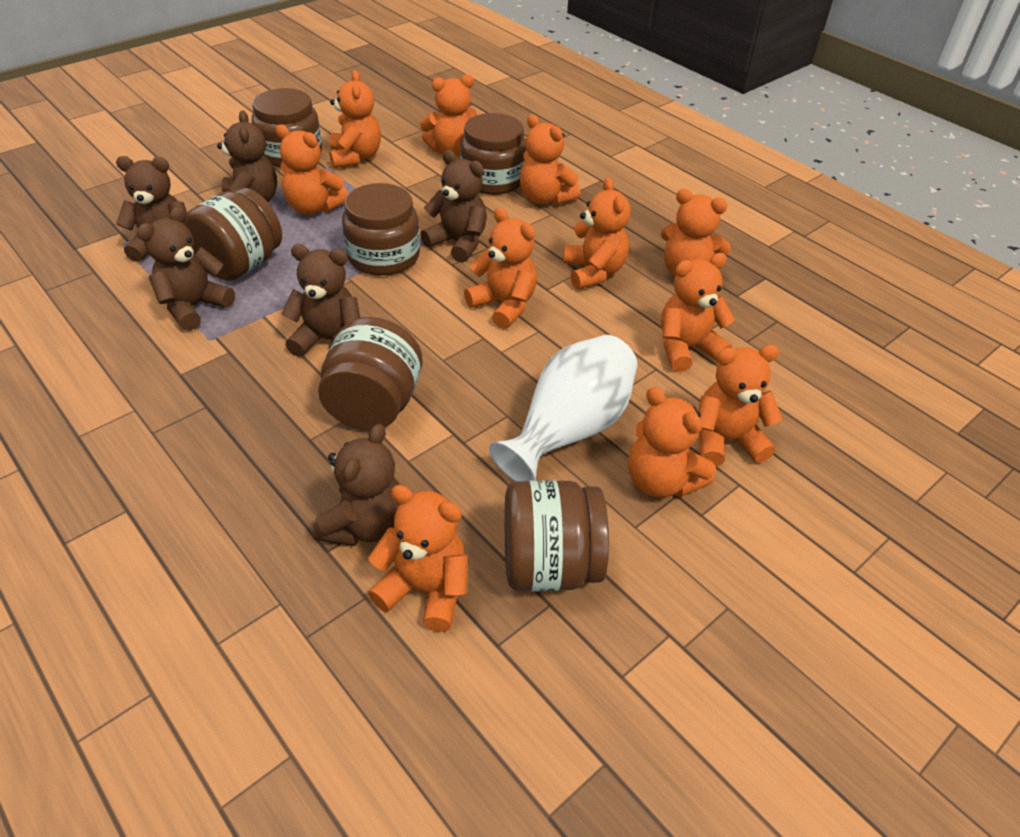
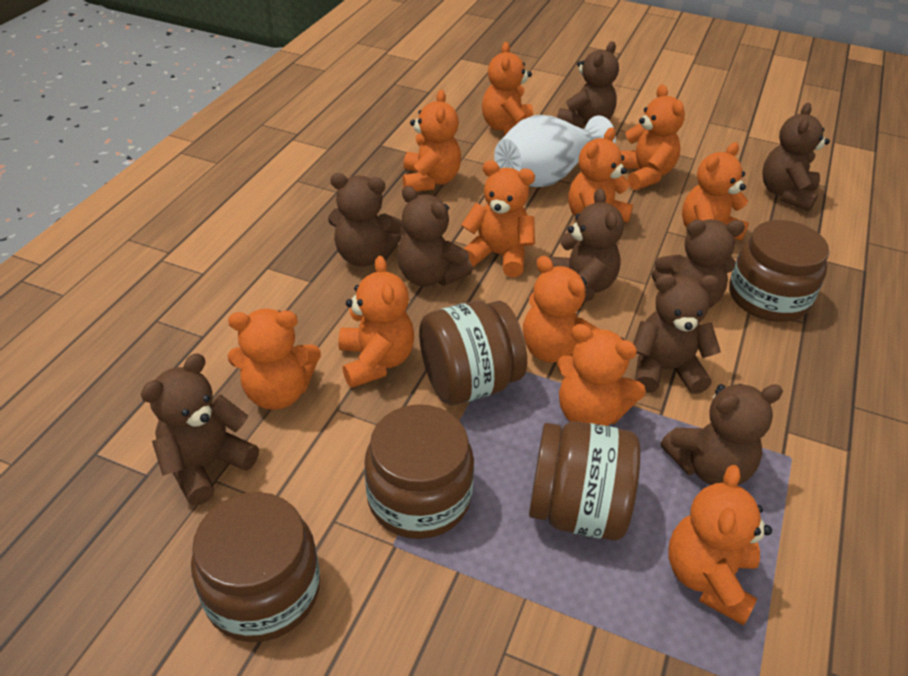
brown jar: 6 -> 5
brown teddy bear: 6 -> 9

